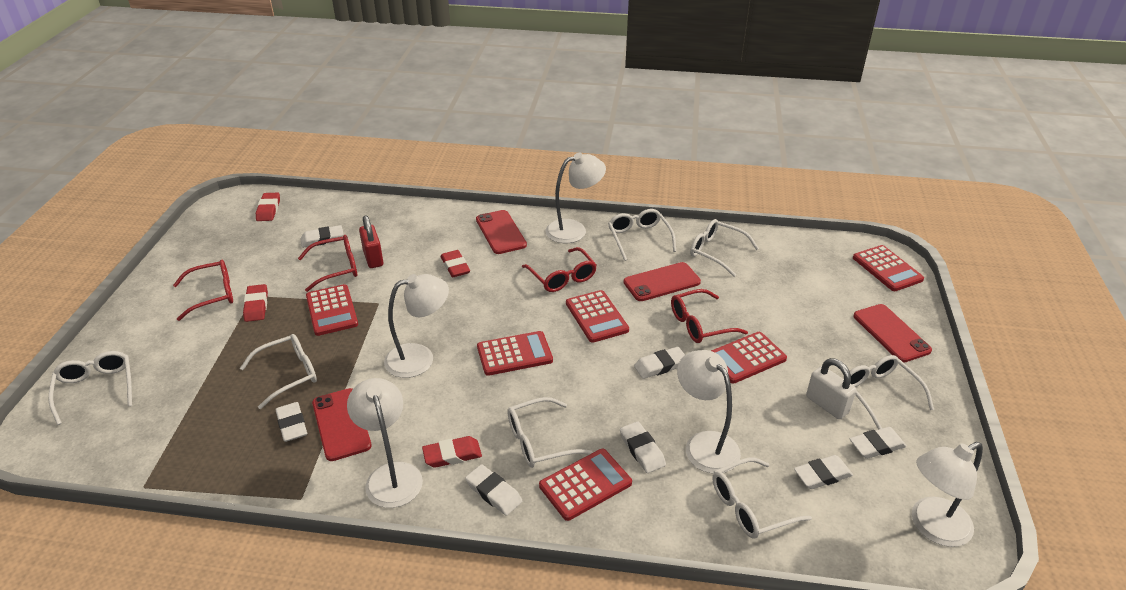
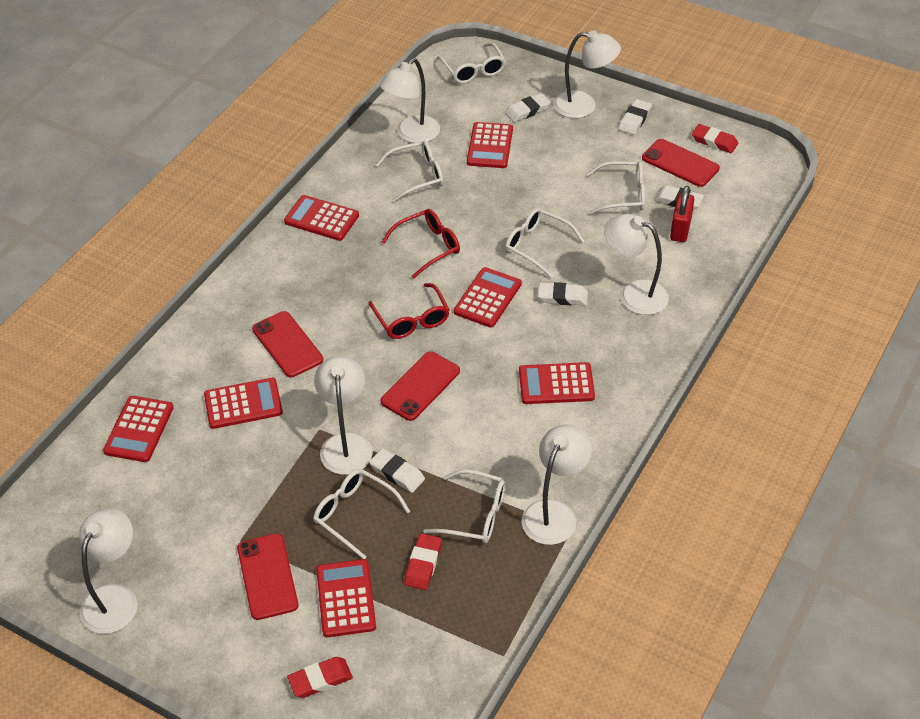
red calculator: 6 -> 7
red eraser: 4 -> 3
red glasses: 4 -> 2
white eraser: 7 -> 5
white glasses: 7 -> 6
white lamp: 5 -> 6
white padlock: 1 -> 0

